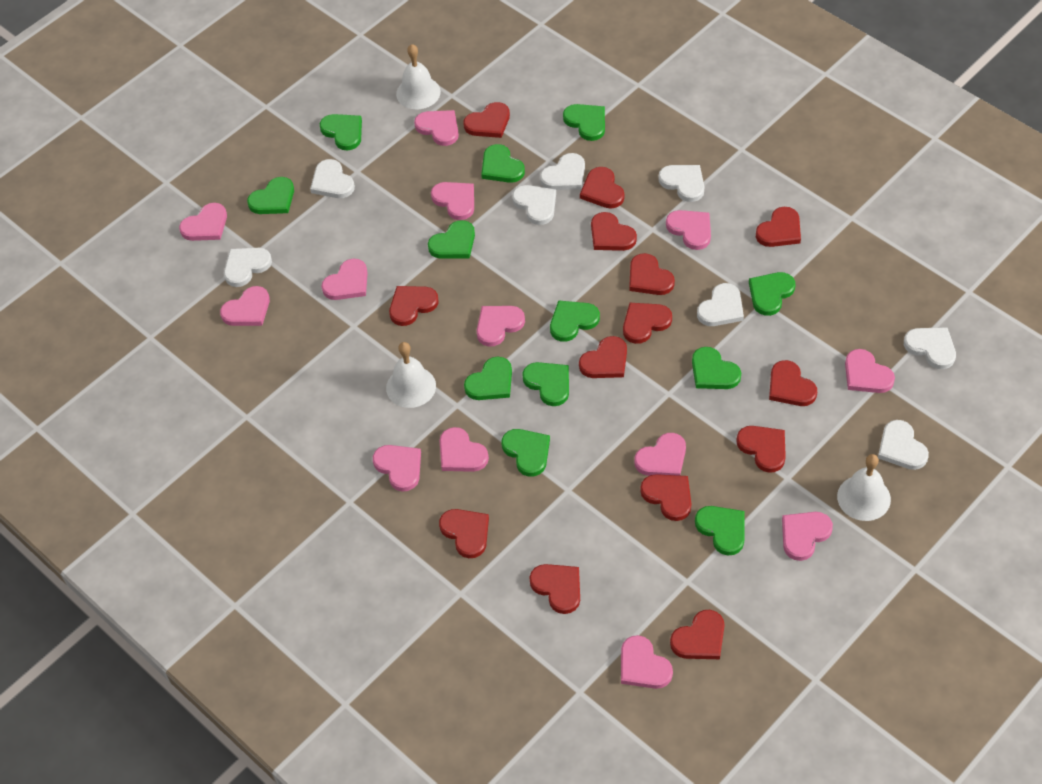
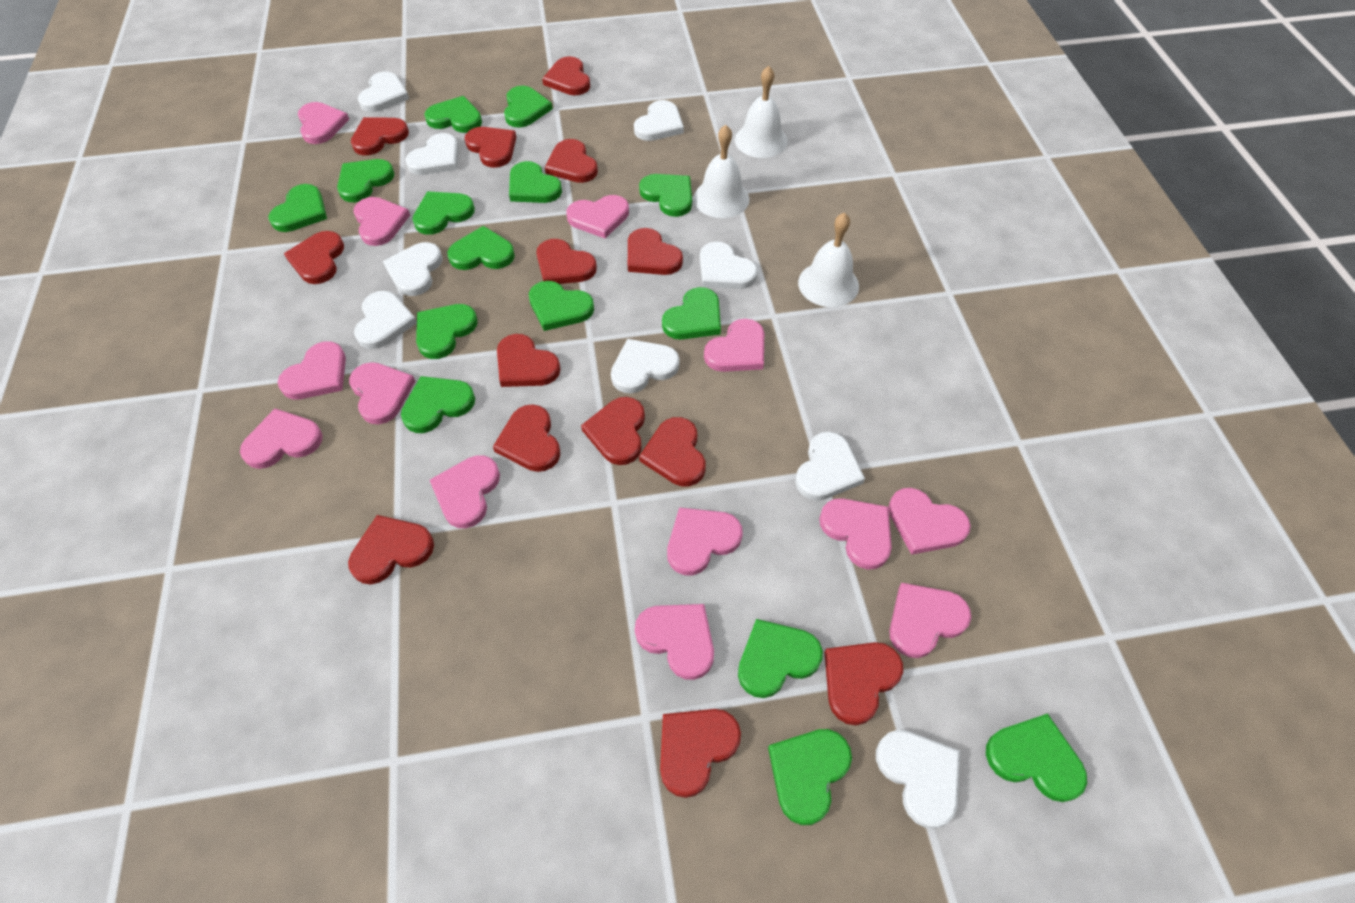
green heart: 12 -> 15
white heart: 8 -> 9

